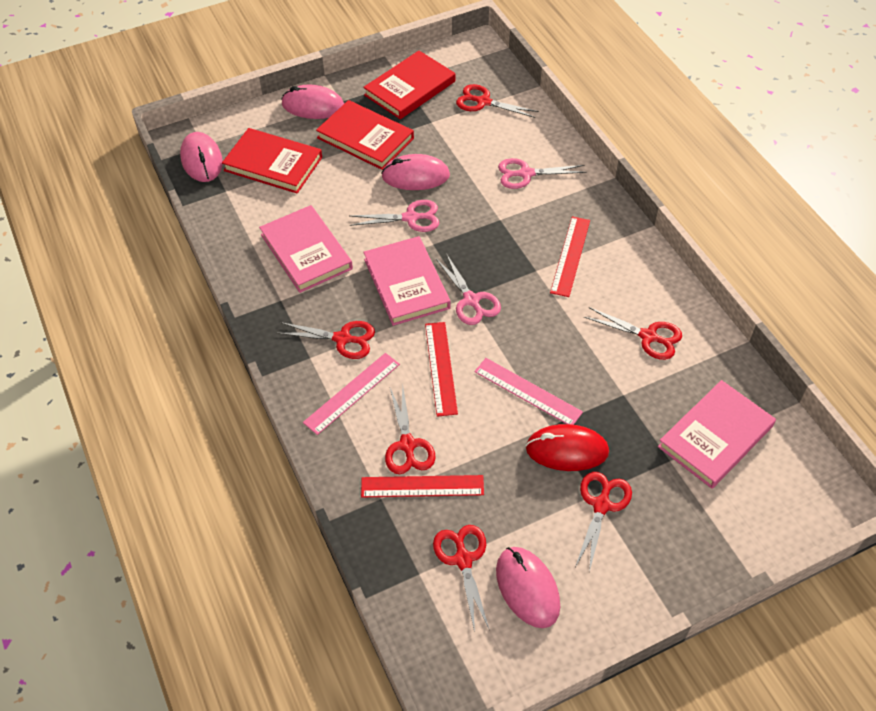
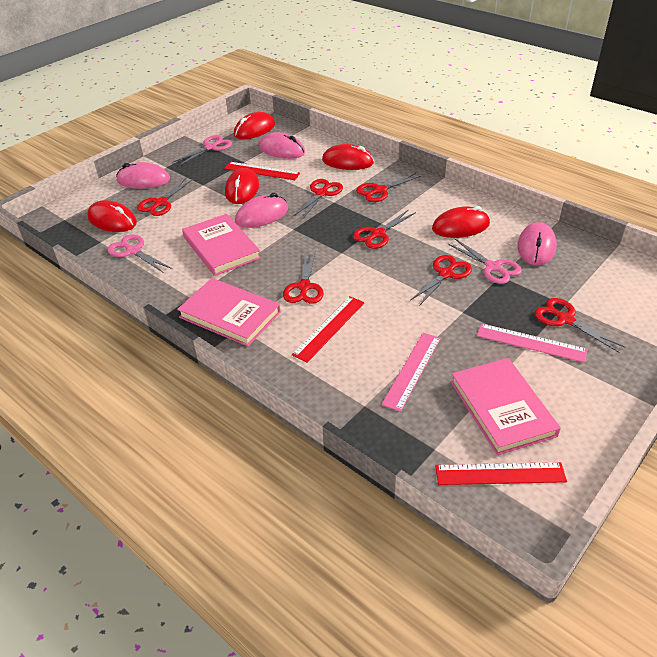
red book: 3 -> 0
red mouse: 1 -> 5
red scissors: 6 -> 7

